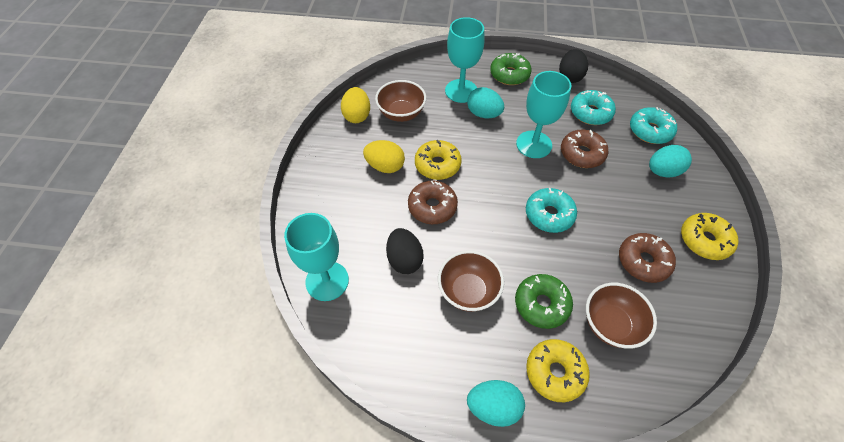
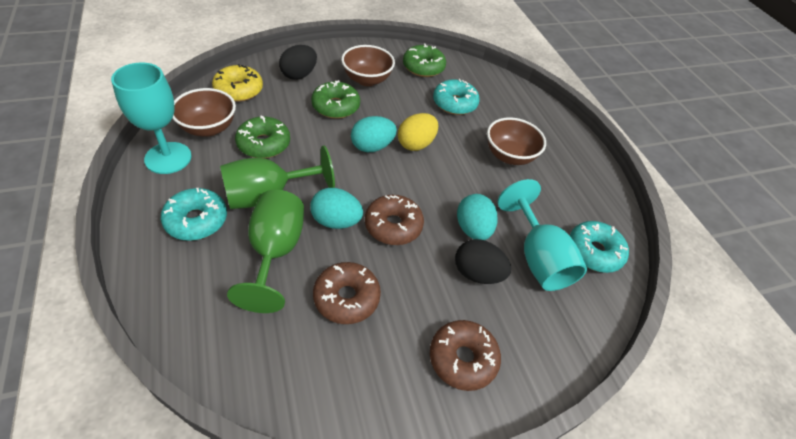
green donut: 2 -> 3
green goblet: 0 -> 2
turquoise goblet: 3 -> 2
yellow donut: 3 -> 1
yellow egg: 2 -> 1

